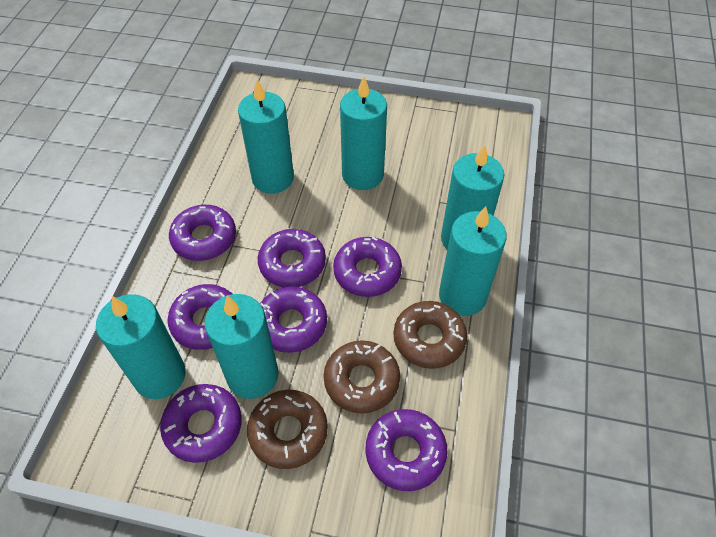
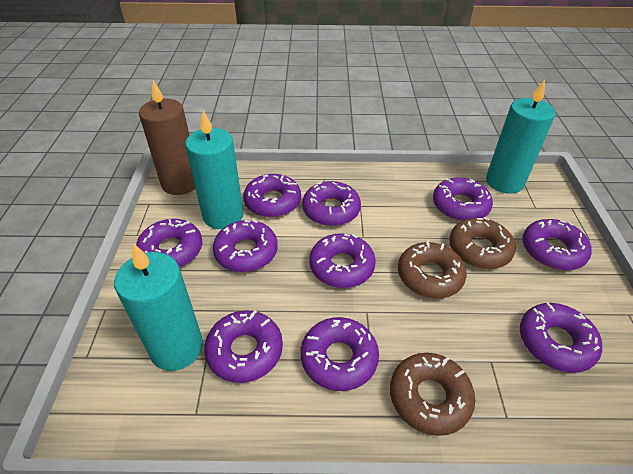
brown candle: 0 -> 1
purple donut: 7 -> 10
turquoise candle: 6 -> 3

